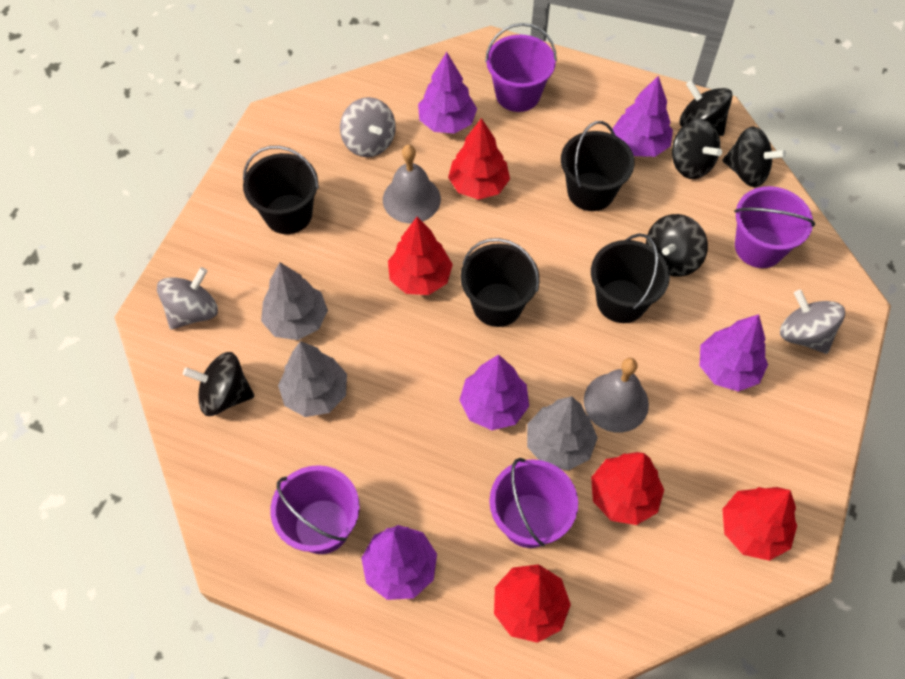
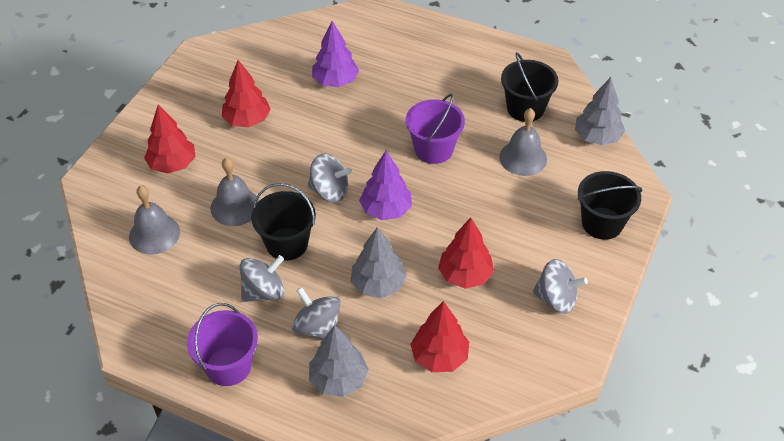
black bucket: 4 -> 3
black spinning top: 5 -> 0
grey bell: 2 -> 3
grey spinning top: 3 -> 4
purple bucket: 4 -> 2
purple tree: 5 -> 2
red tree: 5 -> 4

